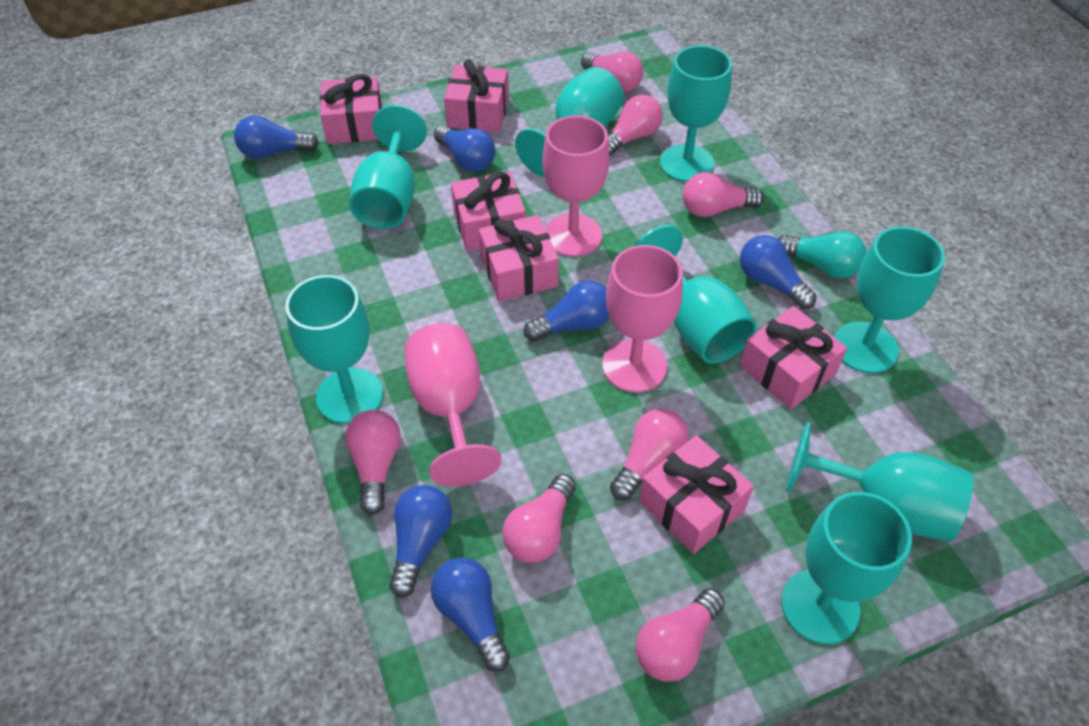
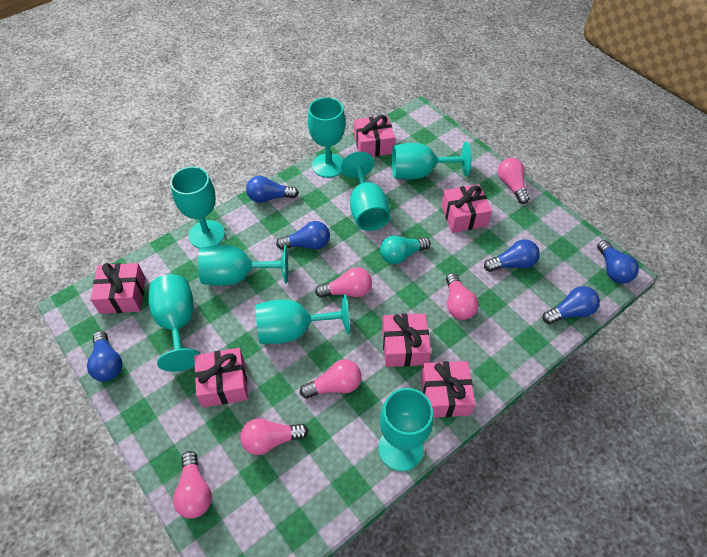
pink goblet: 3 -> 0
pink light bulb: 7 -> 6

